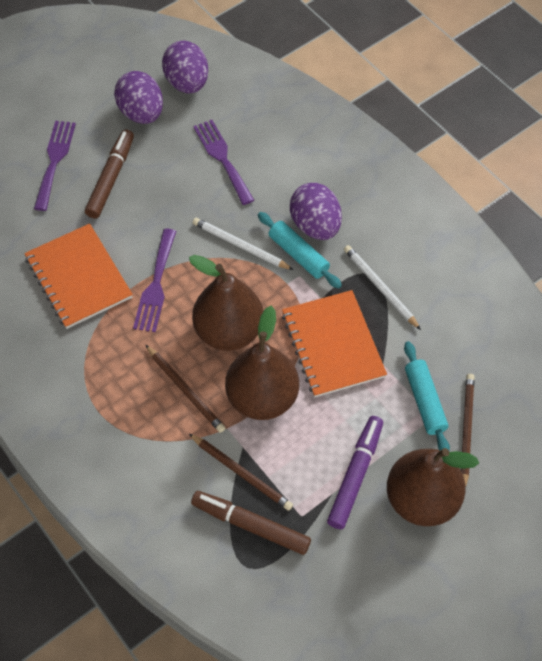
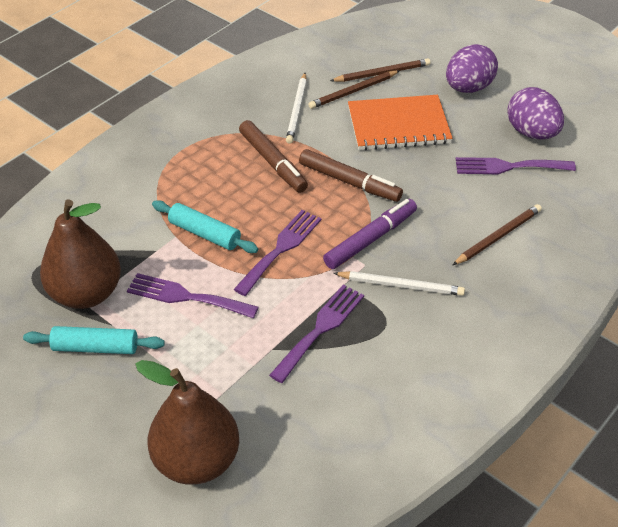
brown pear: 3 -> 2
orange notebook: 2 -> 1
purple egg: 3 -> 2
purple fork: 3 -> 4

